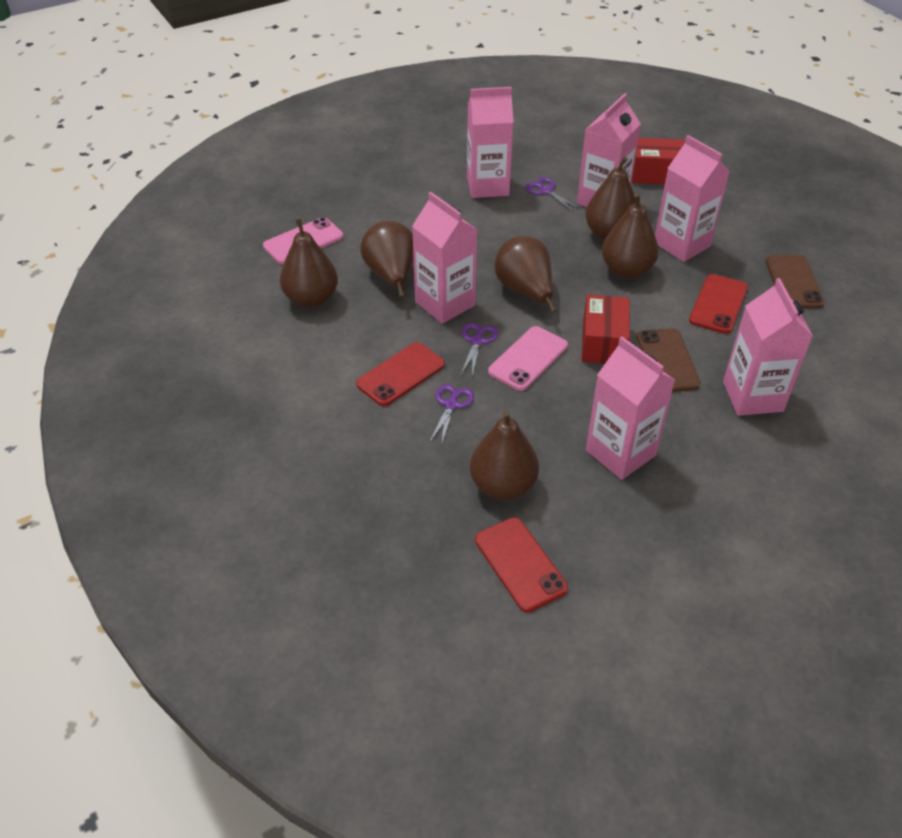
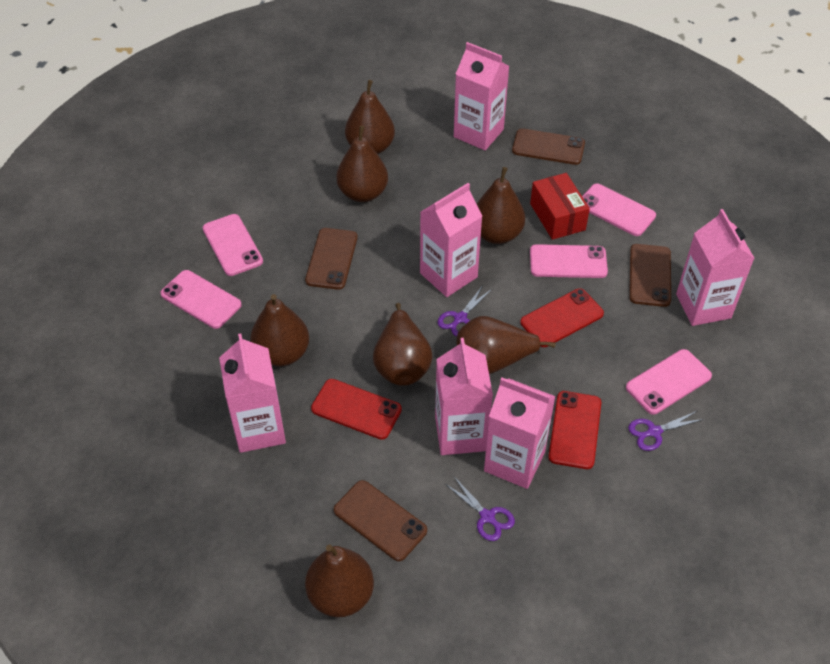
brown pear: 6 -> 7
brown phone: 2 -> 4
pink phone: 2 -> 5
red box: 2 -> 1

